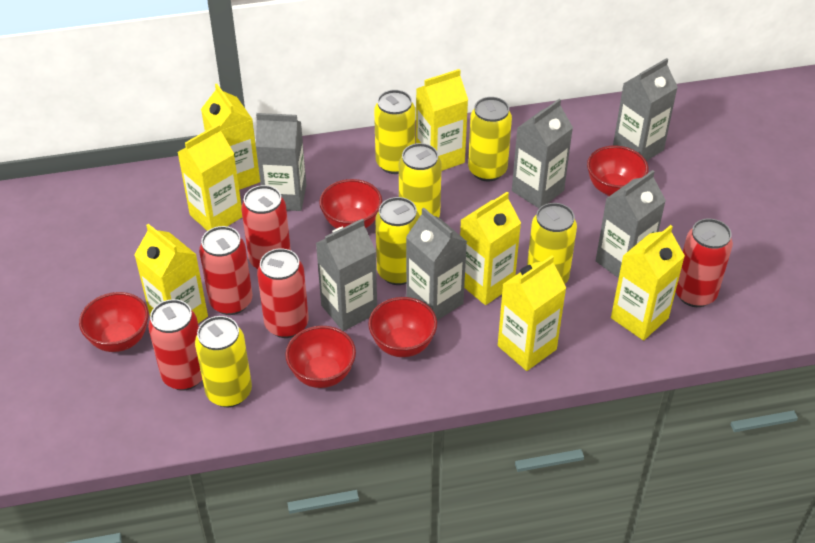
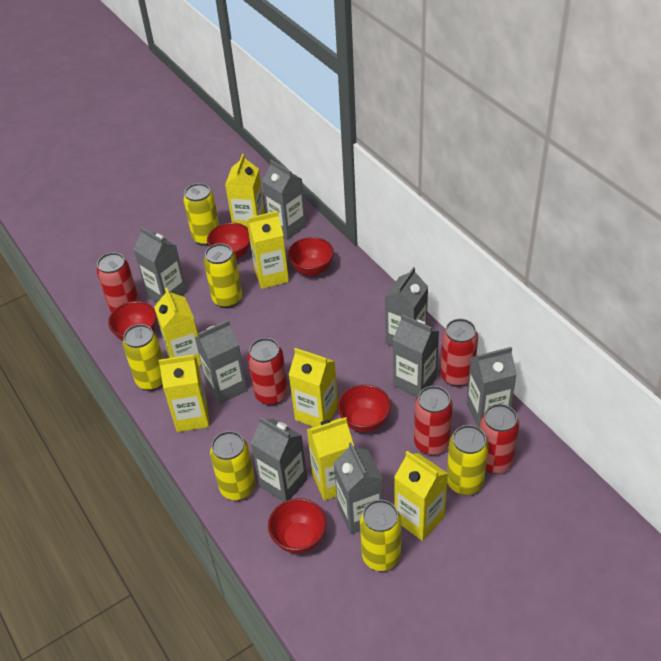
grey carton: 6 -> 8

